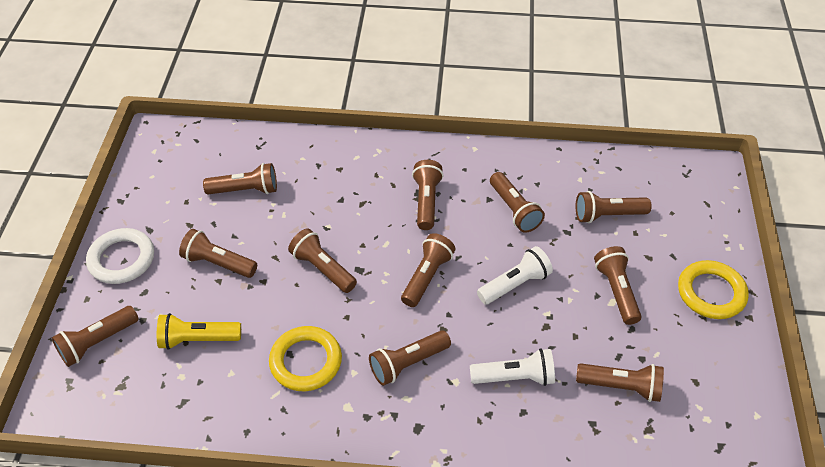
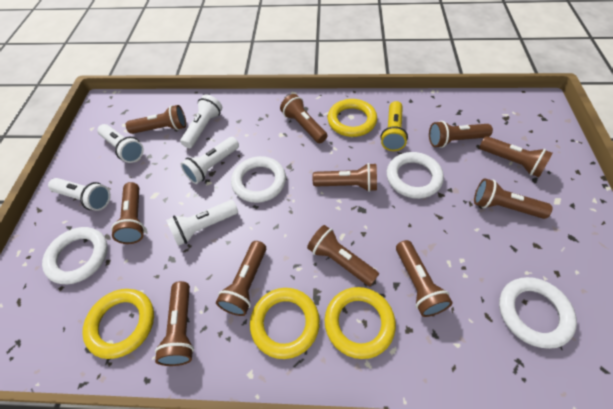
white flashlight: 2 -> 5
white ring: 1 -> 4
yellow ring: 2 -> 4

